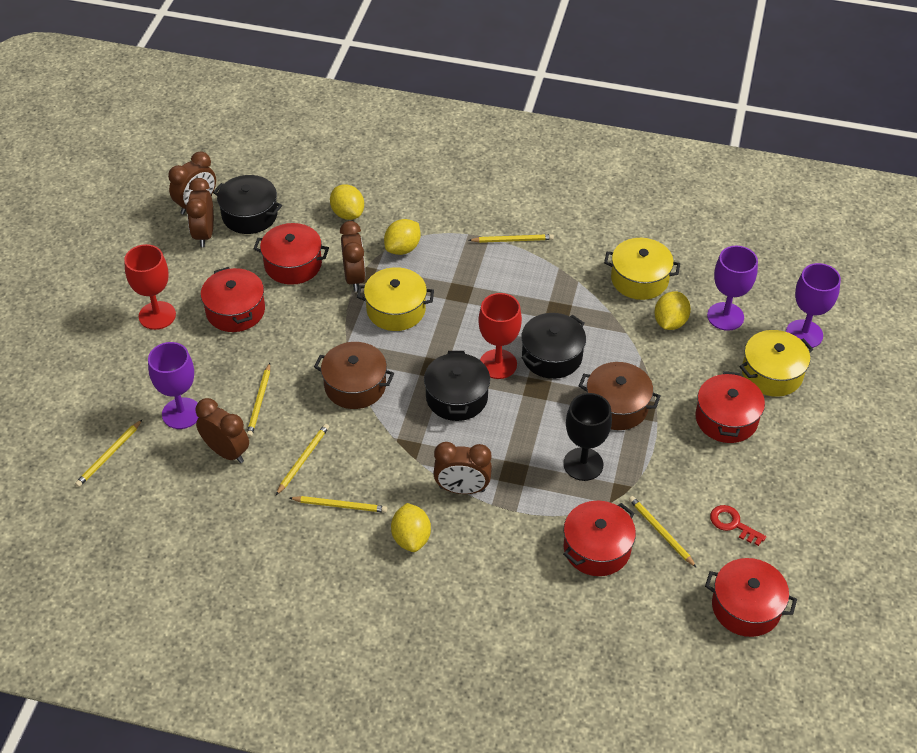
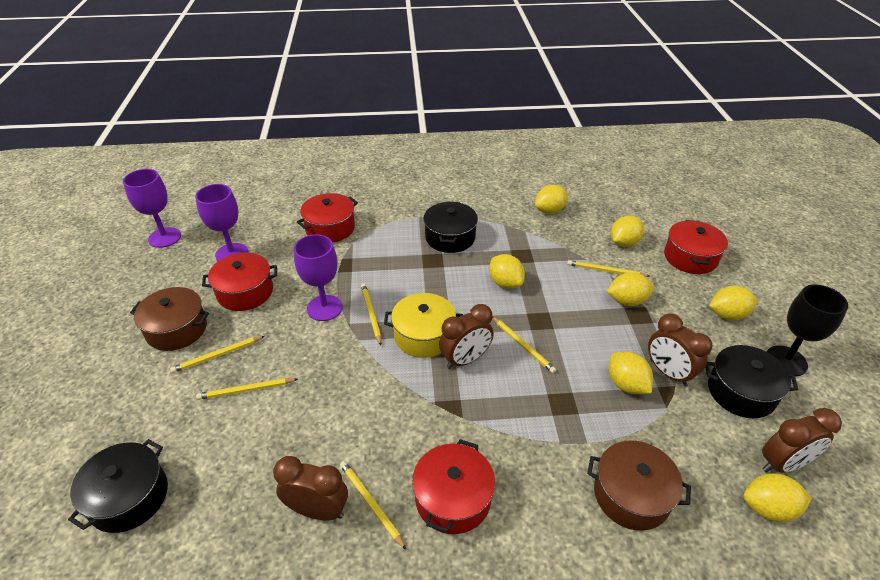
brown clock: 5 -> 4
red goblet: 2 -> 0
red key: 1 -> 0
red pot: 5 -> 4
yellow lemon: 4 -> 7
yellow pot: 3 -> 1

